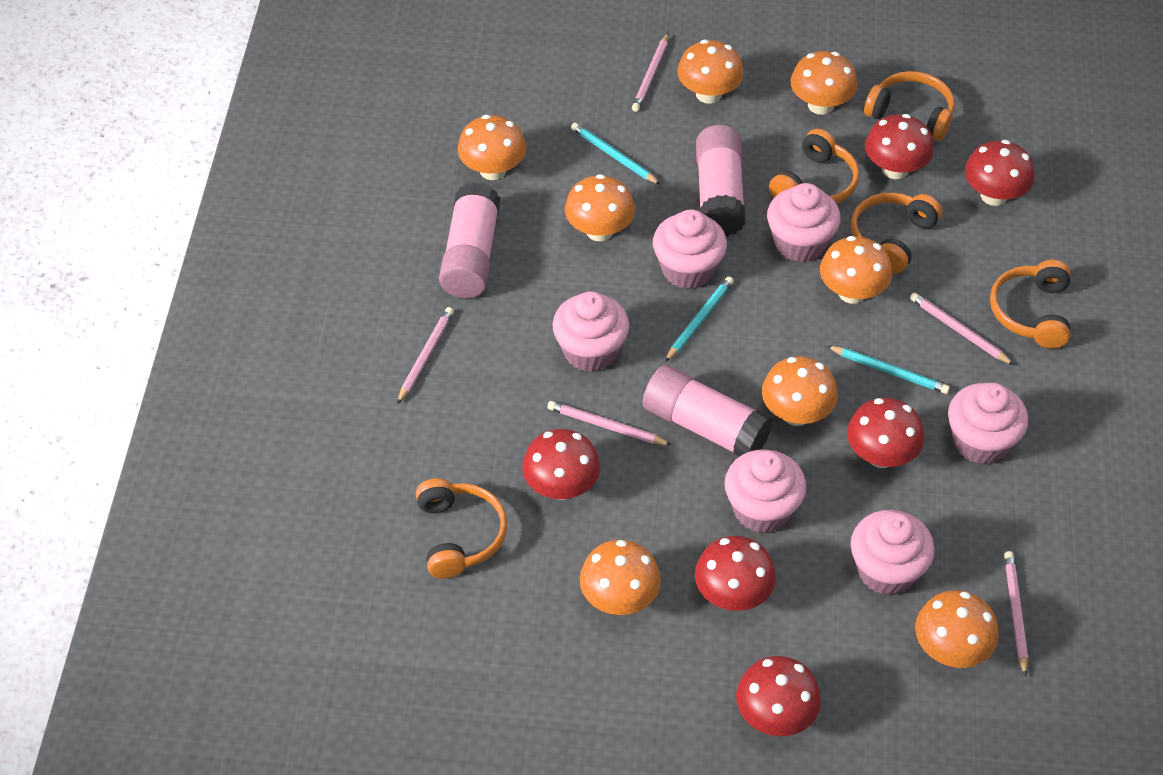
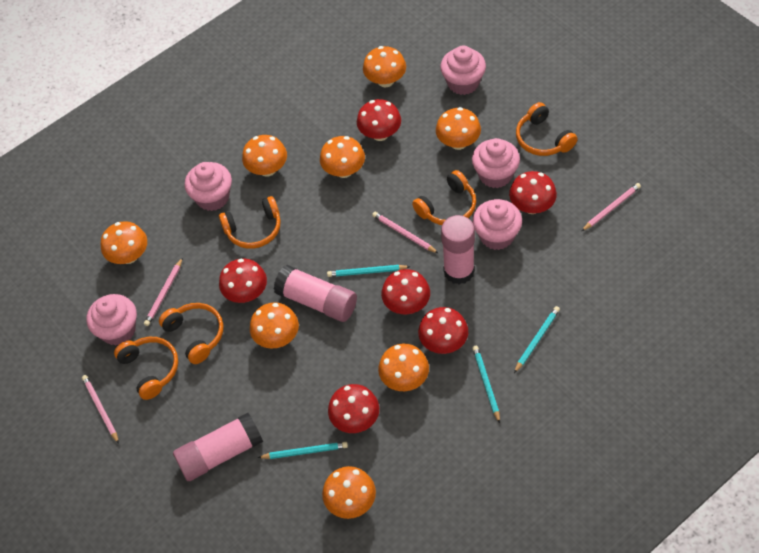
pink cupcake: 6 -> 5
pink pencil: 5 -> 4
turquoise pencil: 3 -> 4

